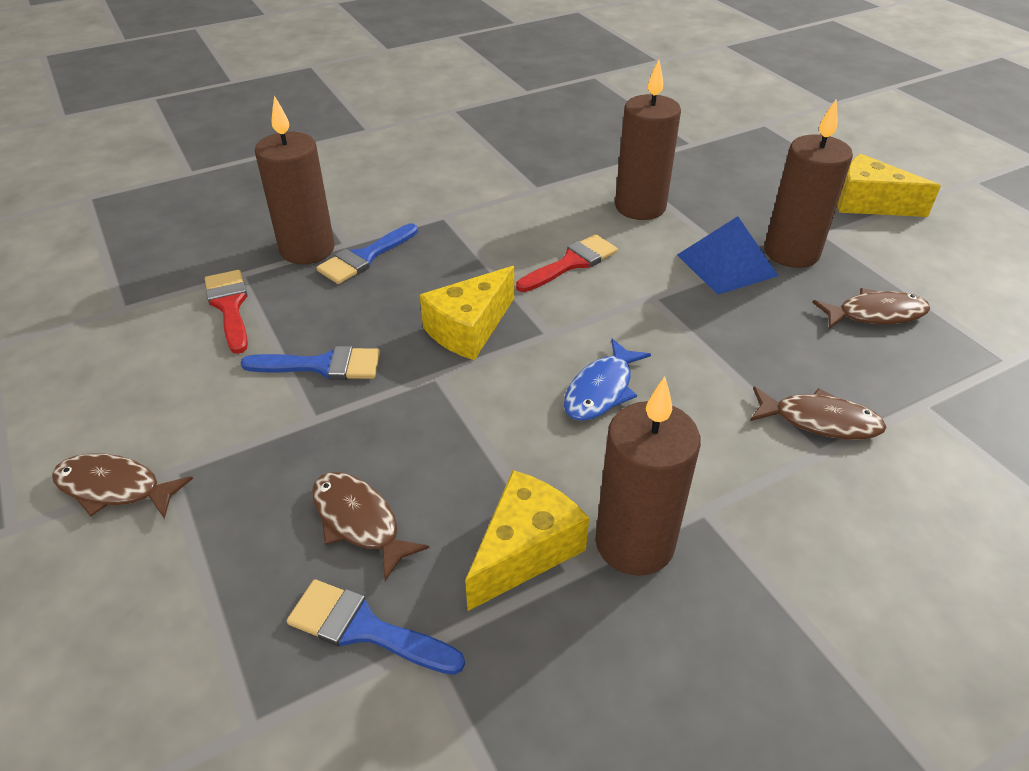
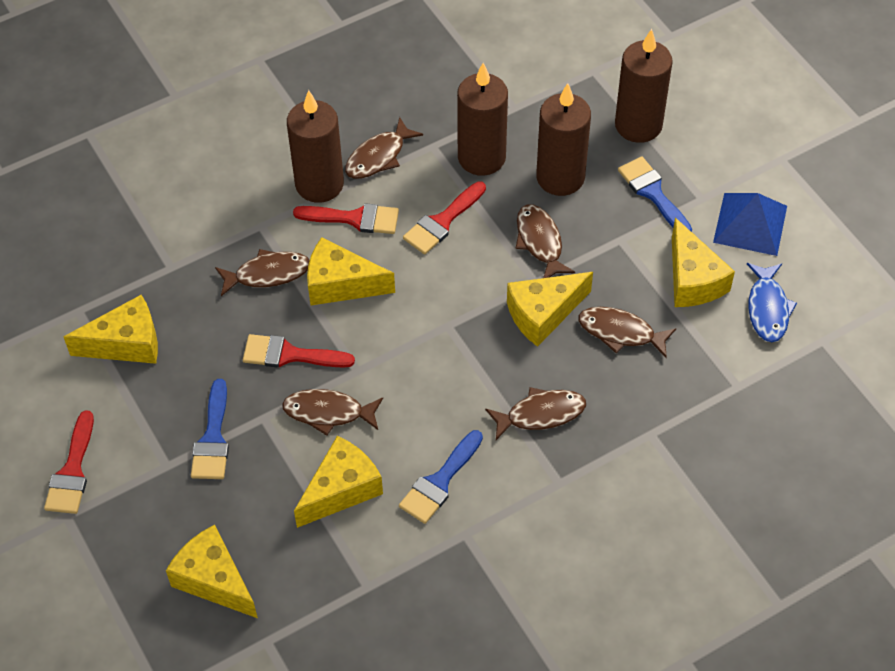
brown fish: 4 -> 6
red brush: 2 -> 4
yellow cheese: 3 -> 6

